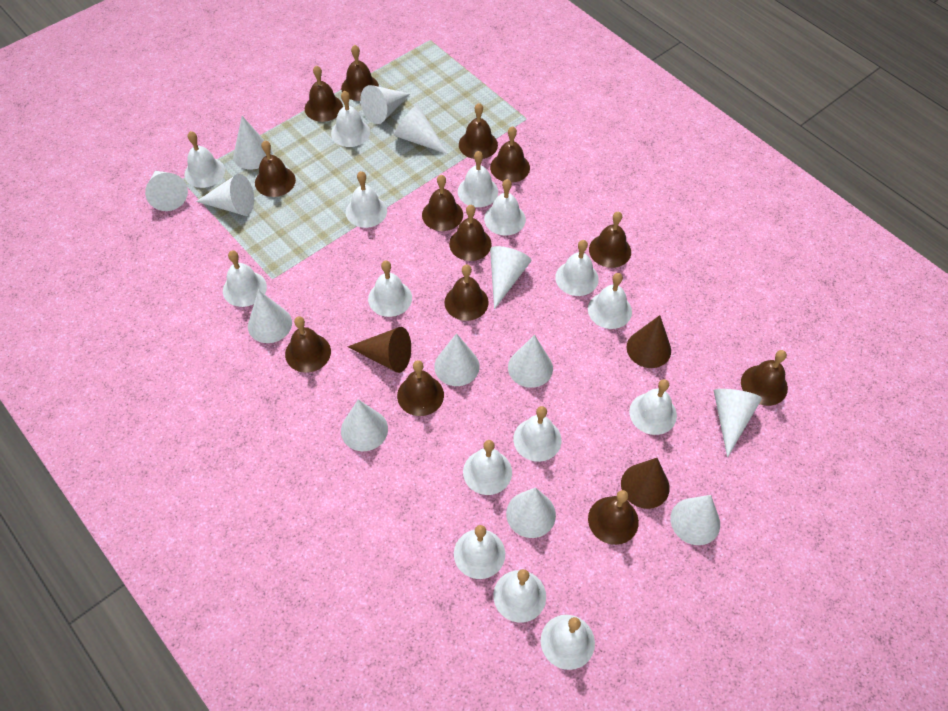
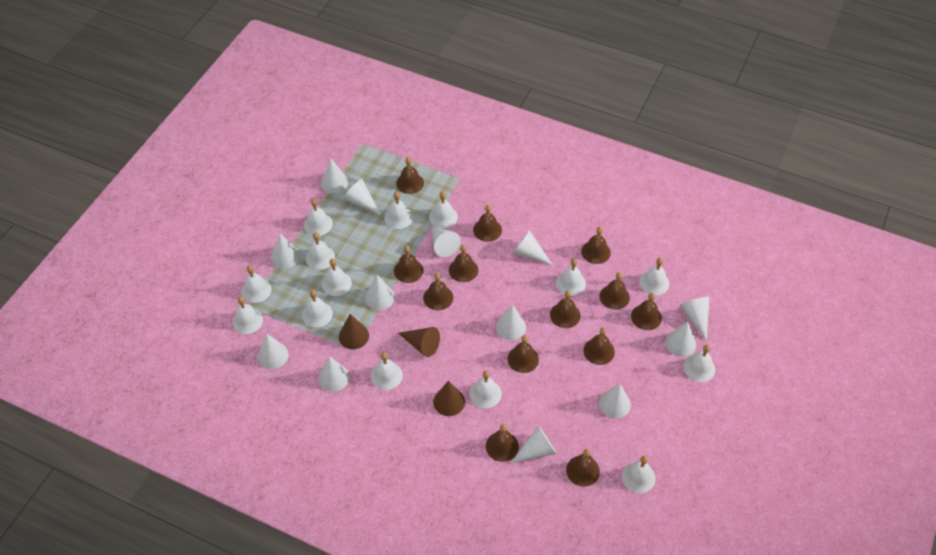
white bell: 15 -> 14

